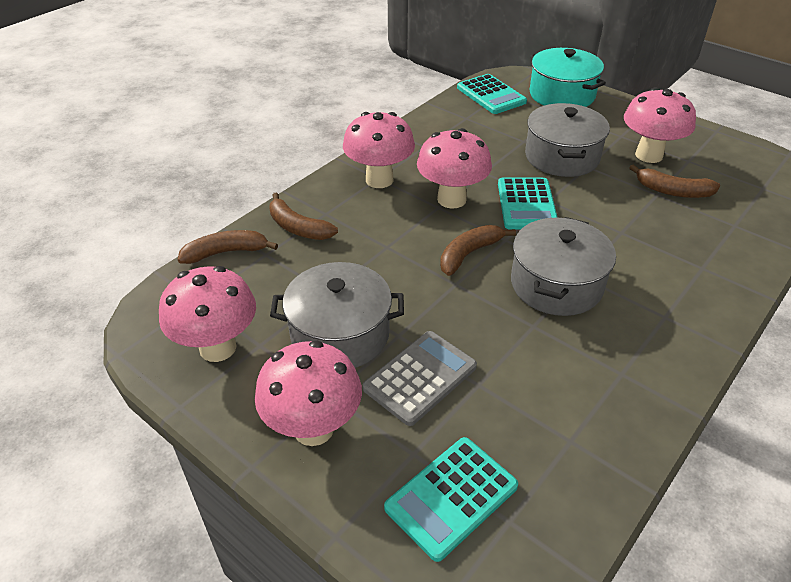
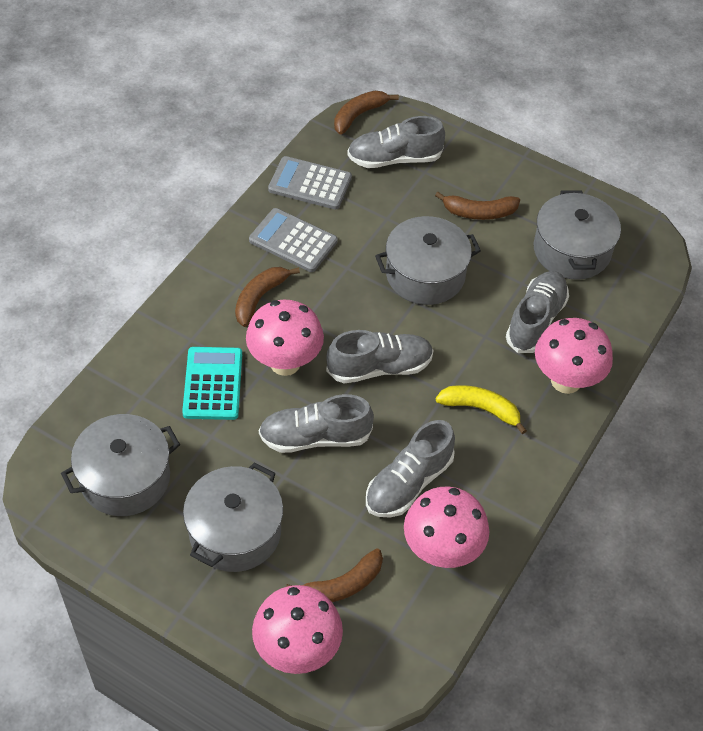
grey calculator: 1 -> 2
grey pot: 3 -> 4
grey shoe: 0 -> 5
pink mushroom: 5 -> 4
turquoise calculator: 3 -> 1
turquoise pot: 1 -> 0
yellow banana: 0 -> 1

